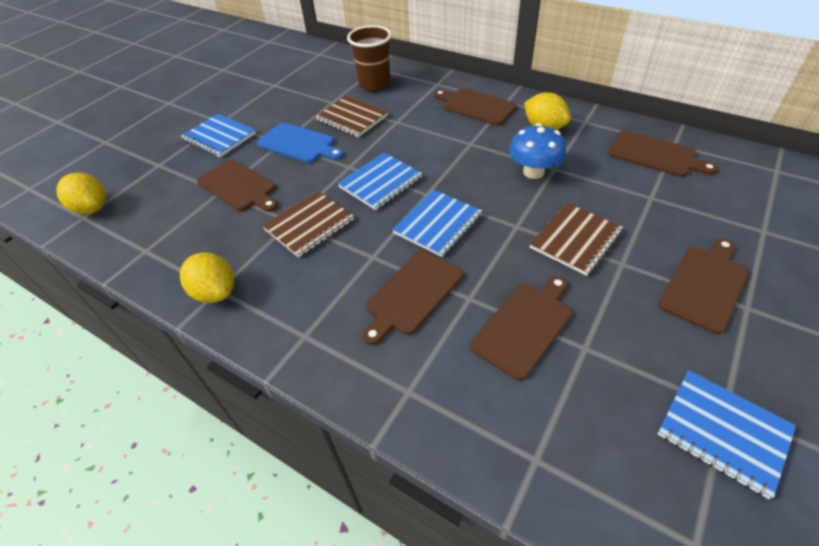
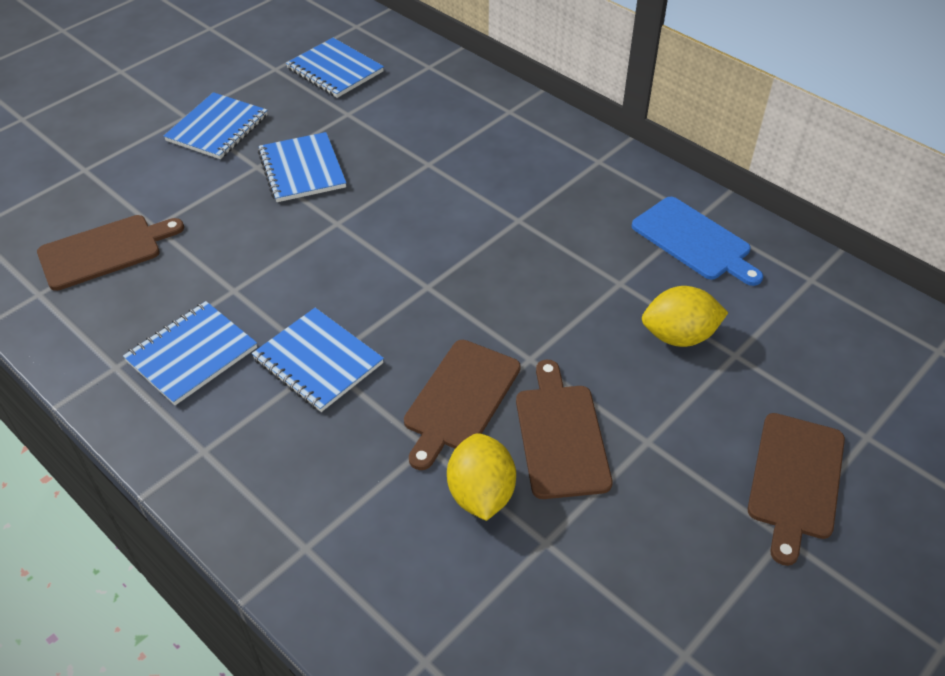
blue mushroom: 1 -> 0
blue notebook: 4 -> 5
brown cup: 1 -> 0
brown cutting board: 6 -> 4
brown notebook: 3 -> 0
yellow lemon: 3 -> 2

